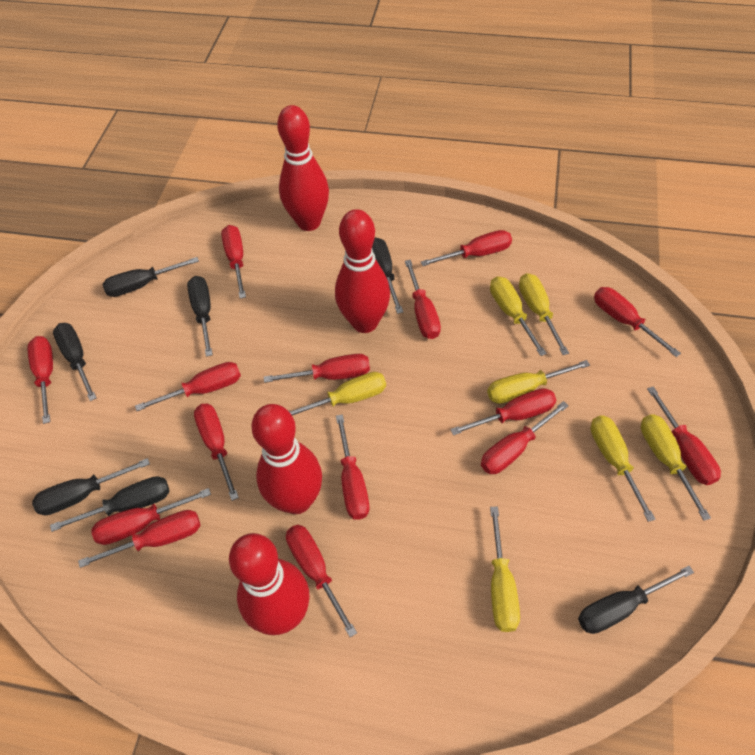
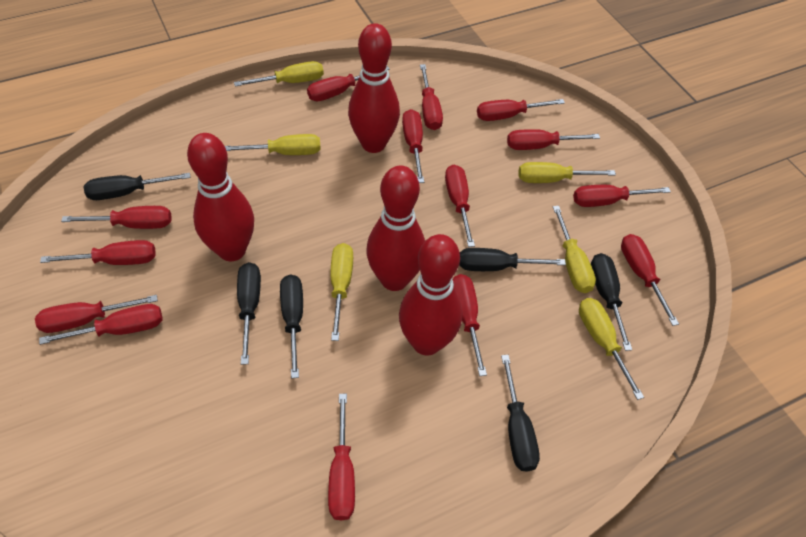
black screwdriver: 7 -> 6
red screwdriver: 15 -> 14
yellow screwdriver: 7 -> 6

